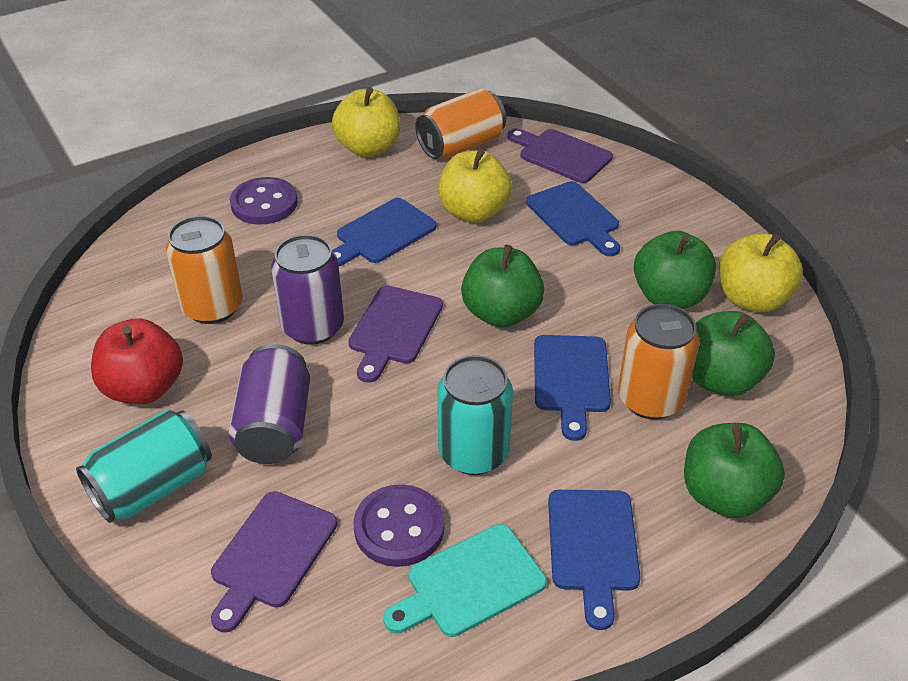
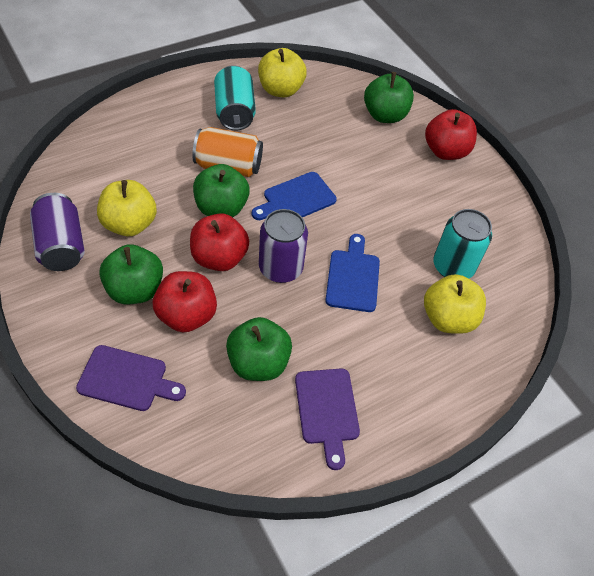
blue cutting board: 4 -> 2
orange can: 3 -> 1
purple button: 2 -> 0
purple cutting board: 3 -> 2
red apple: 1 -> 3
turquoise cutting board: 1 -> 0

